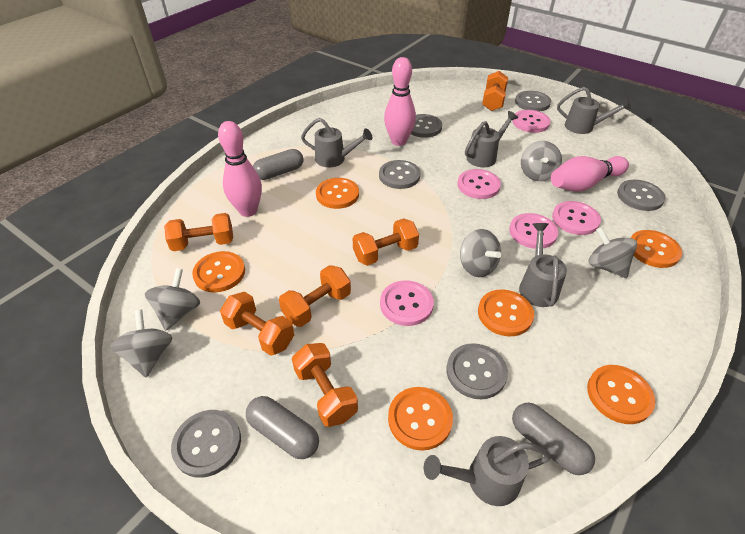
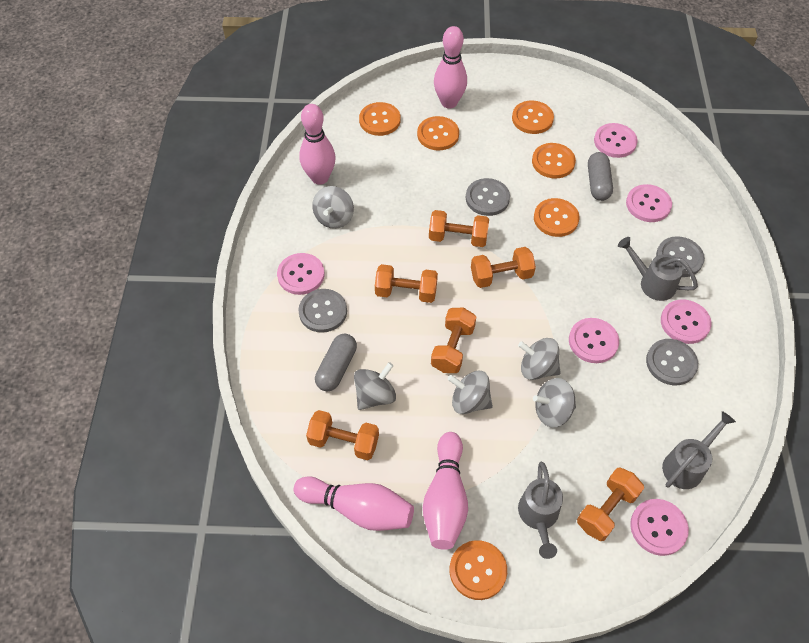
grey button: 6 -> 4
grey capsule: 3 -> 2
grey watering can: 5 -> 3
pink bowling pin: 3 -> 4
pink button: 5 -> 6

